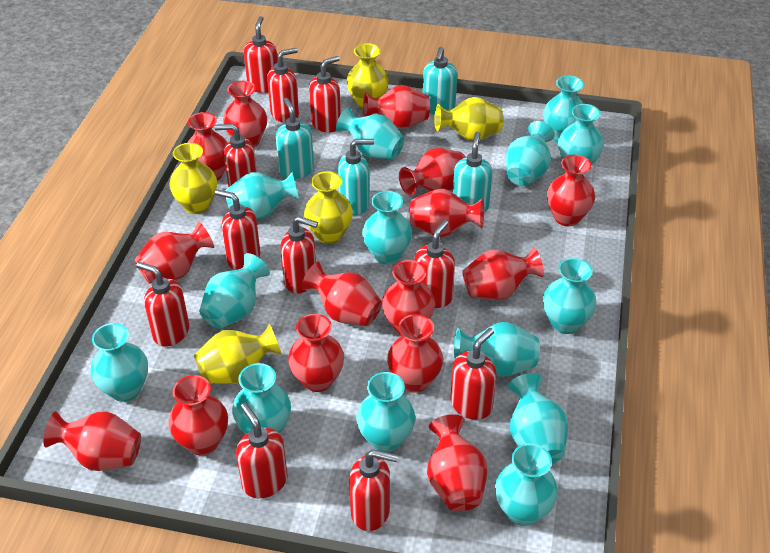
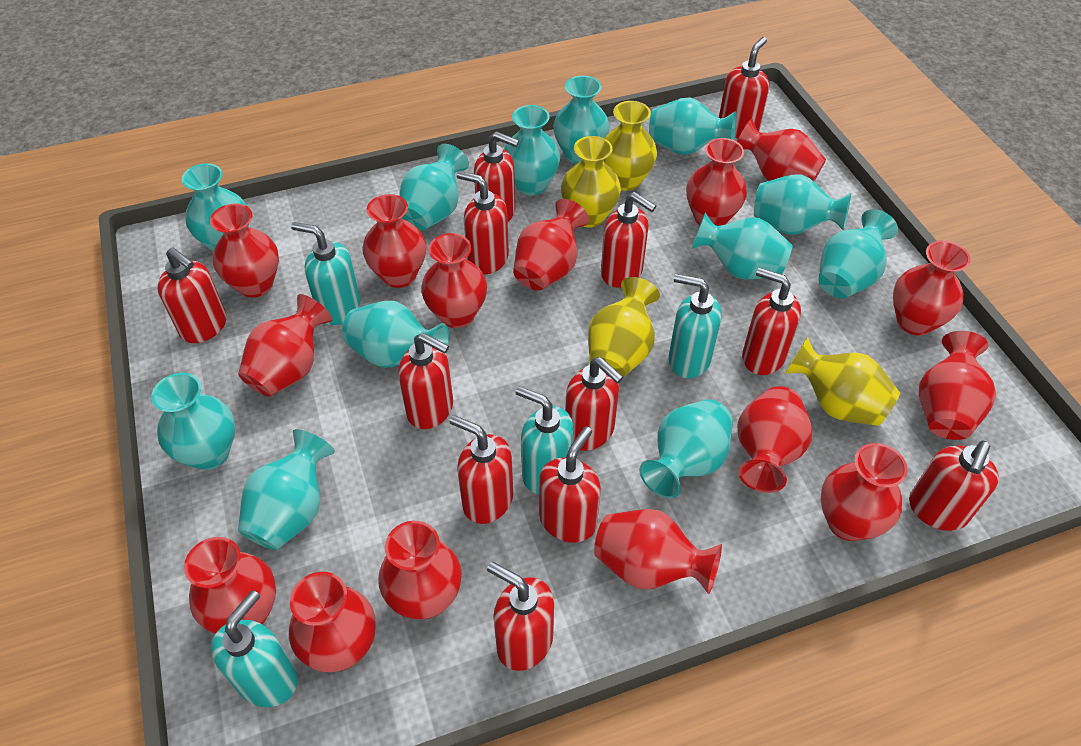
red soap dispenser: 11 -> 12
turquoise vase: 14 -> 12
yellow vase: 5 -> 4

